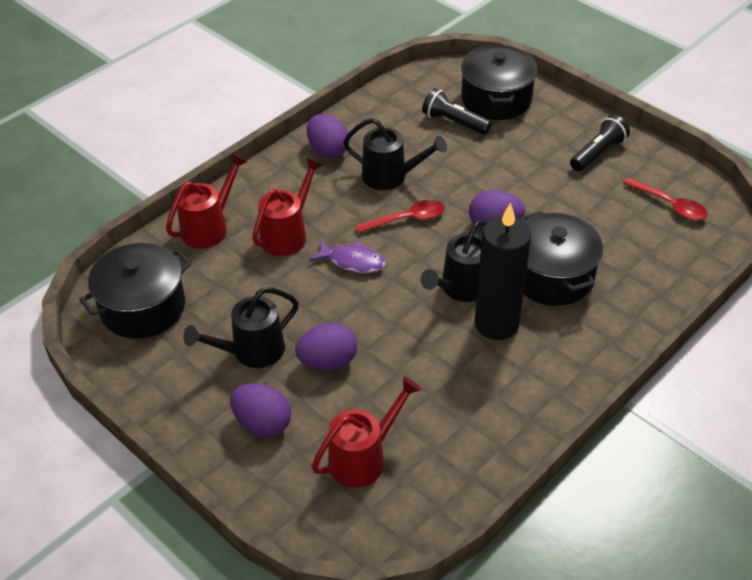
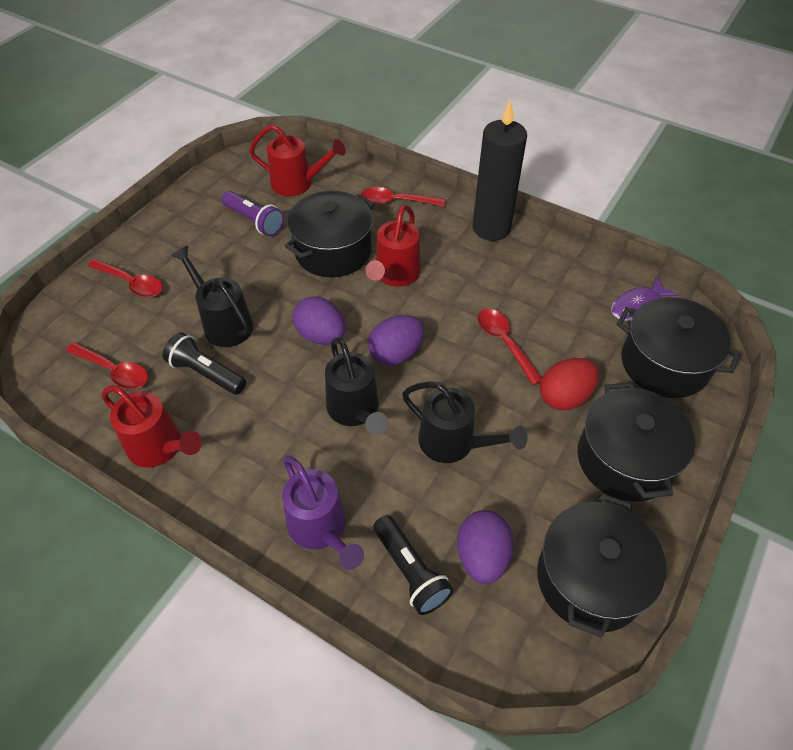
black pot: 3 -> 4
purple egg: 4 -> 3
purple flashlight: 0 -> 1
purple watering can: 0 -> 1
red egg: 0 -> 1
red spoon: 2 -> 4

